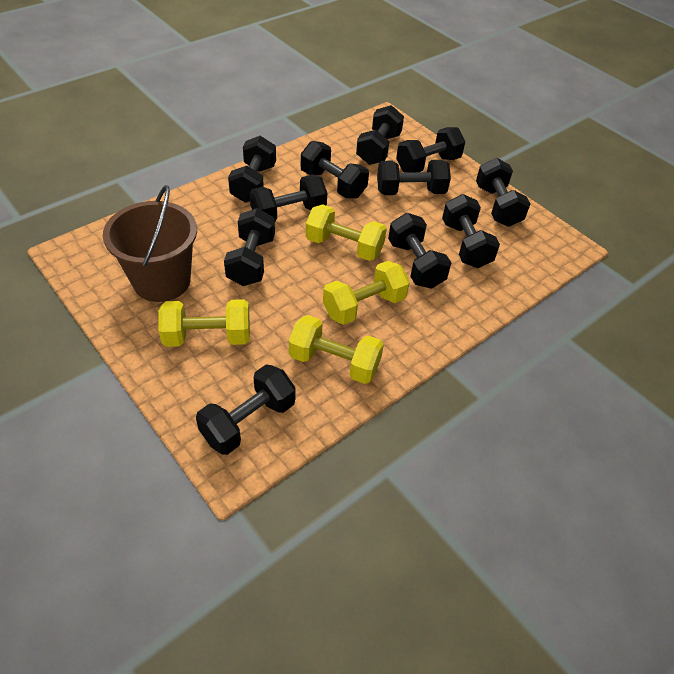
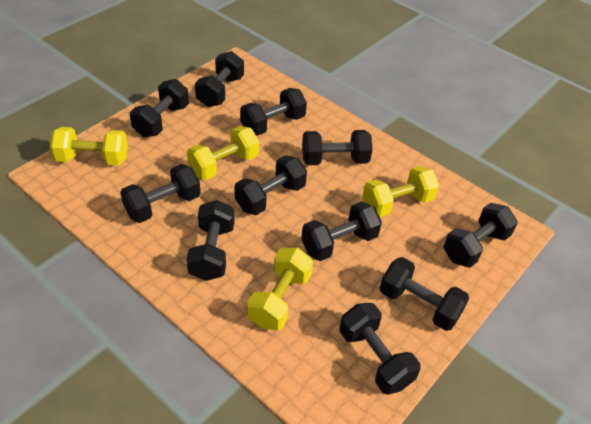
brown bucket: 1 -> 0

